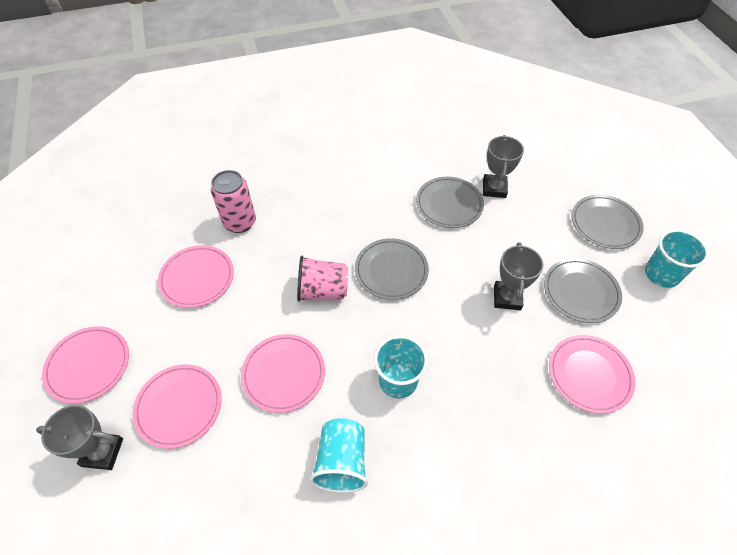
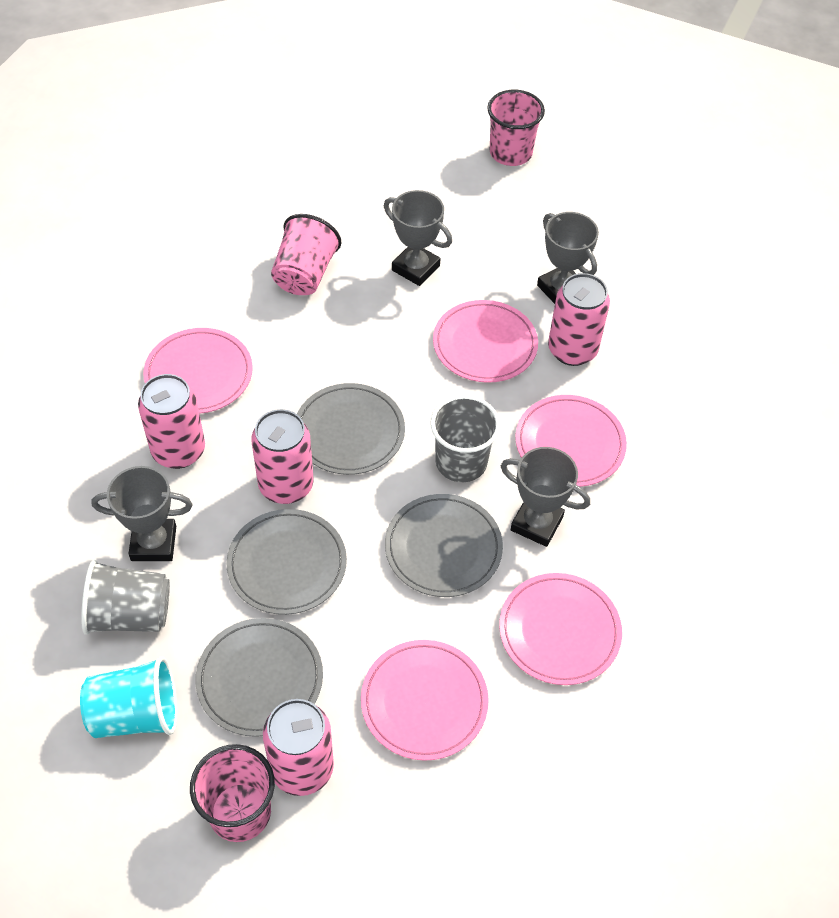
grey cup: 0 -> 2
grey trophy: 3 -> 4
pink can: 1 -> 4
pink cup: 1 -> 3
turquoise cup: 3 -> 1

